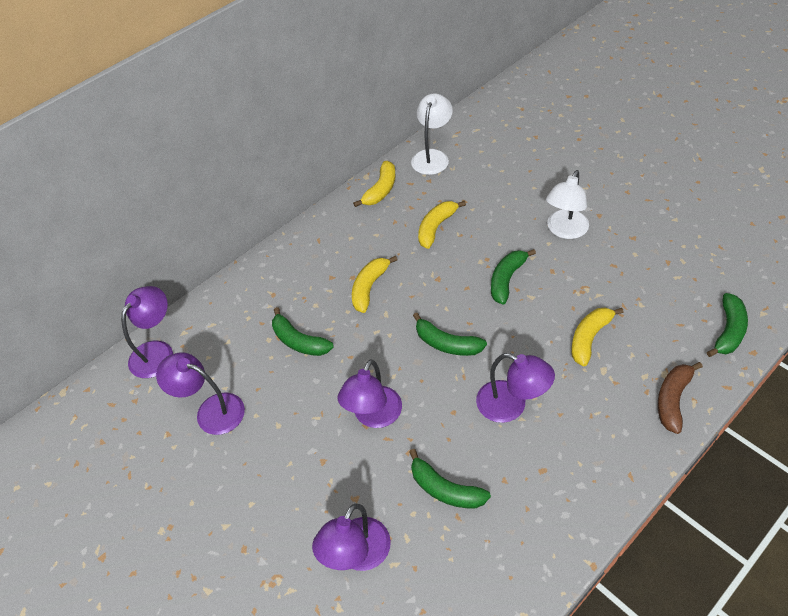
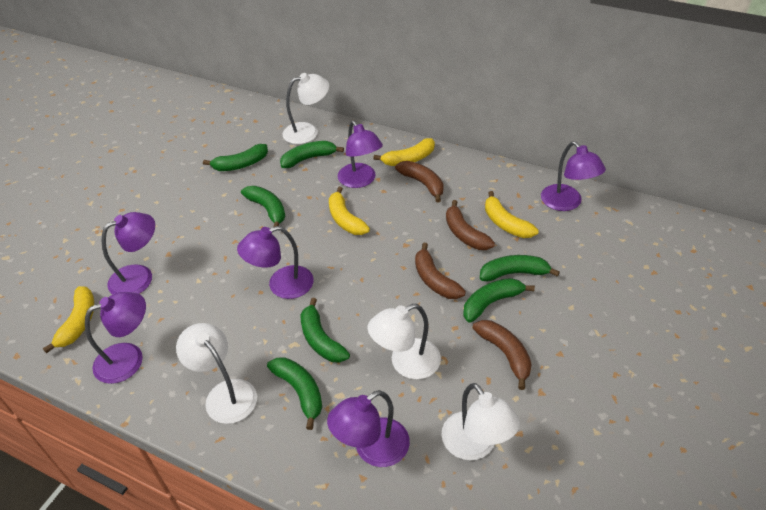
brown banana: 1 -> 4
green banana: 5 -> 7
purple lamp: 5 -> 6
white lamp: 2 -> 4

